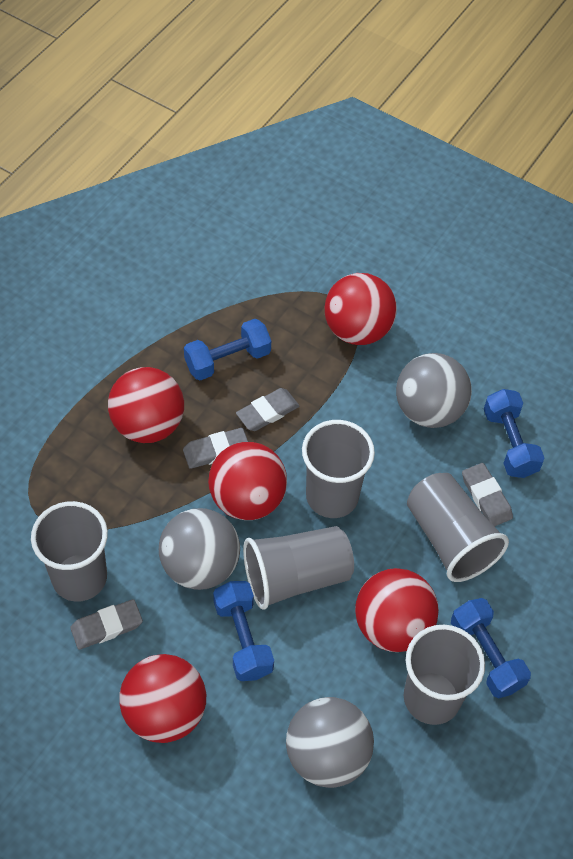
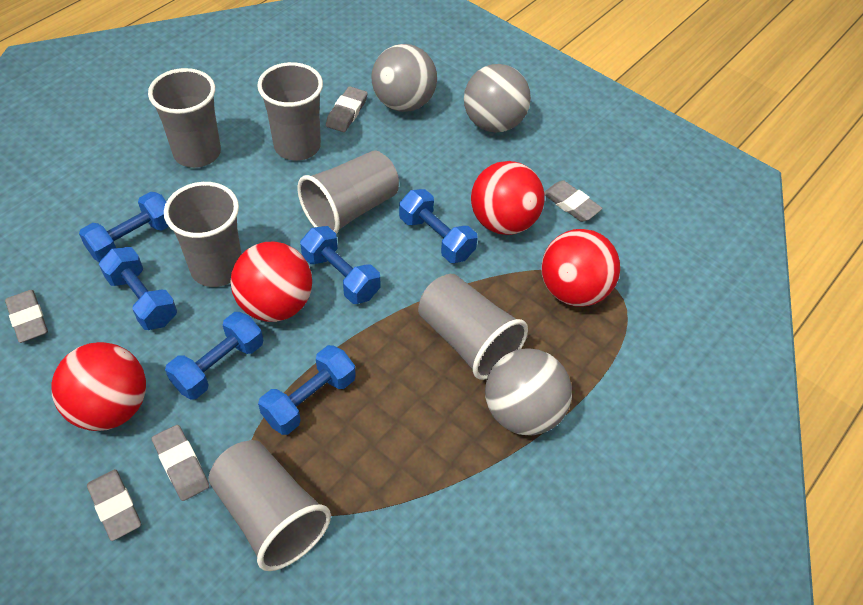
blue dumbbell: 4 -> 6
grey cup: 5 -> 6
grey eraser: 4 -> 5
red ball: 5 -> 4

